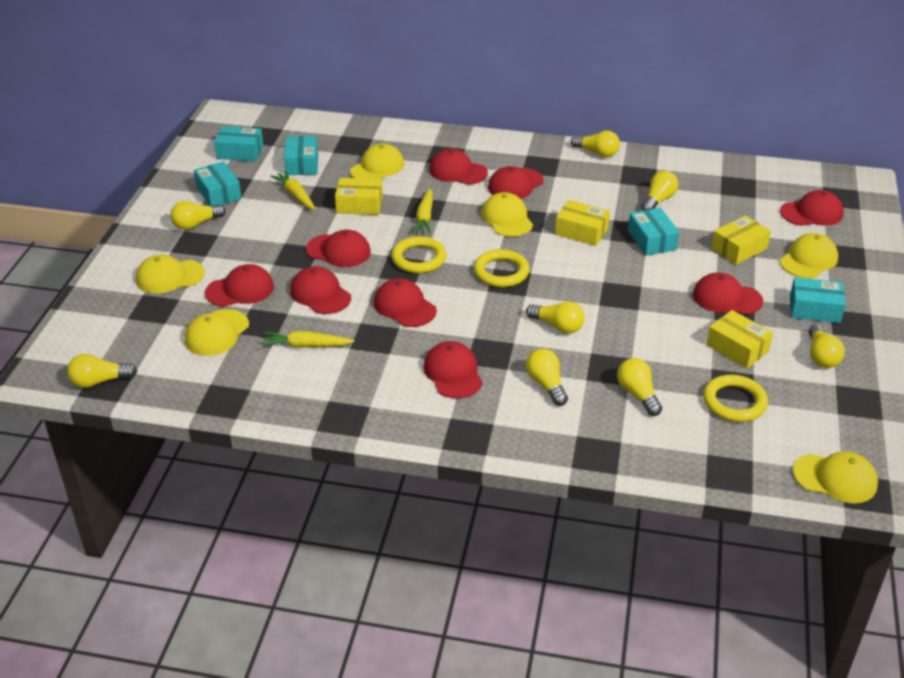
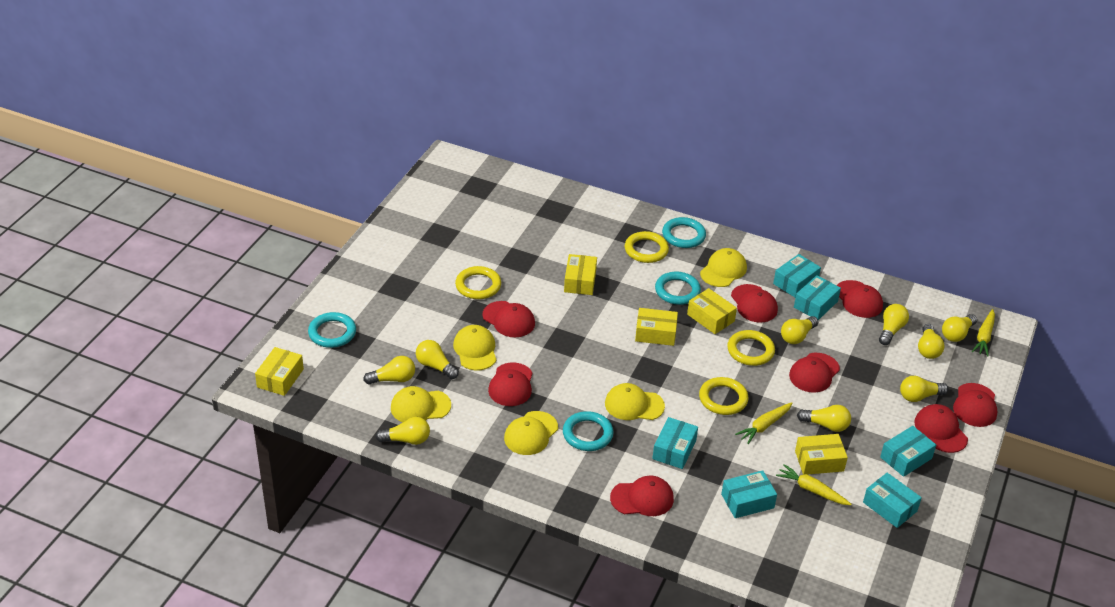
red cap: 9 -> 8
turquoise box: 5 -> 6
turquoise ring: 0 -> 4
yellow box: 4 -> 5
yellow cap: 6 -> 5
yellow light bulb: 8 -> 9
yellow ring: 3 -> 4

